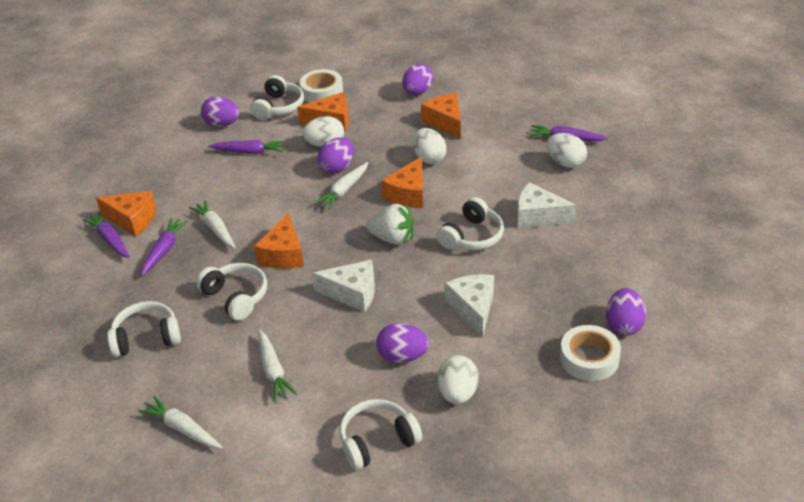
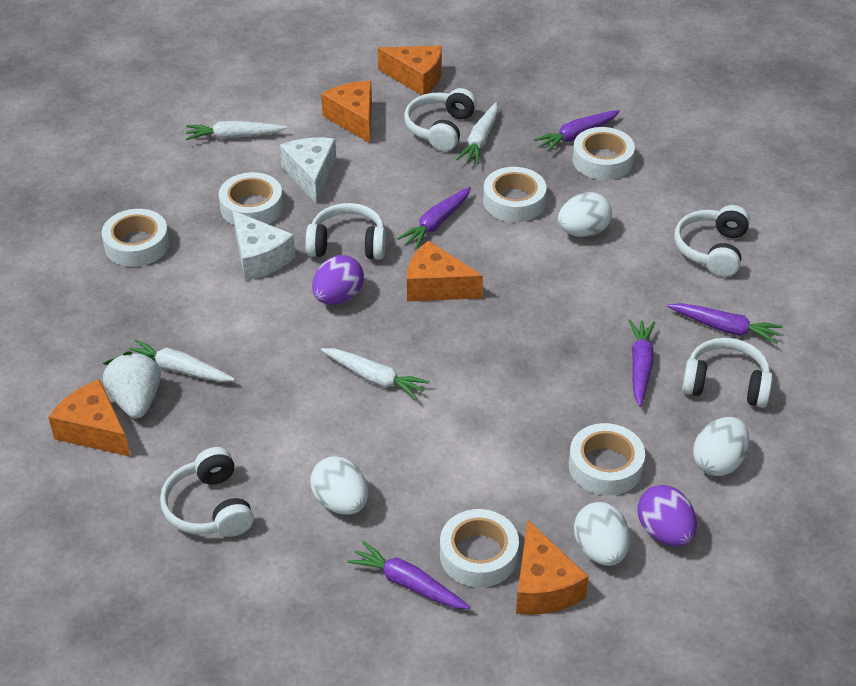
purple carrot: 4 -> 5
purple egg: 5 -> 2
white cheese: 3 -> 2
white tape: 2 -> 6

